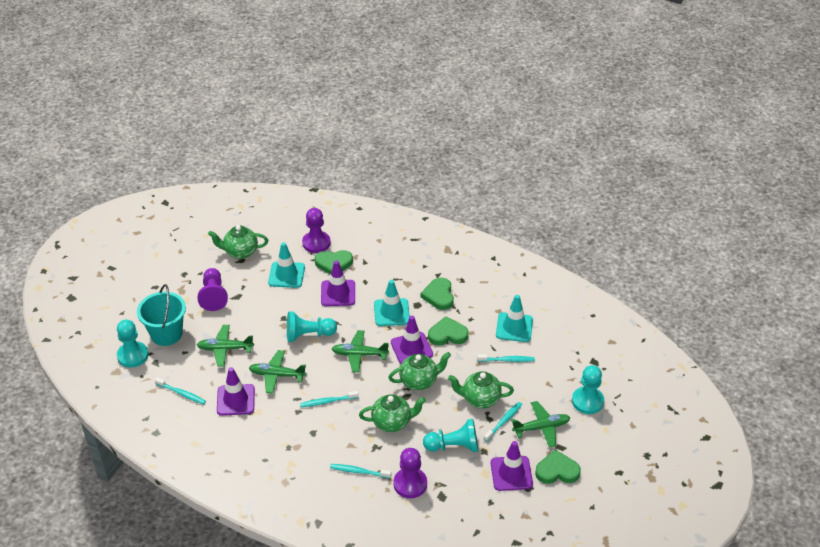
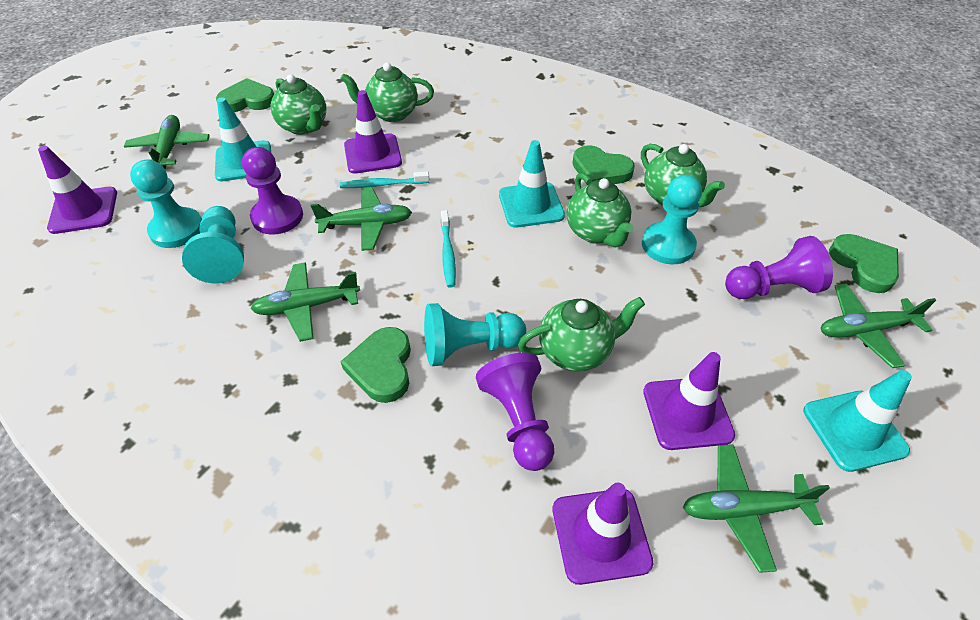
green plane: 4 -> 5
green teapot: 4 -> 5
turquoise bucket: 1 -> 0
turquoise toothbrush: 5 -> 2

